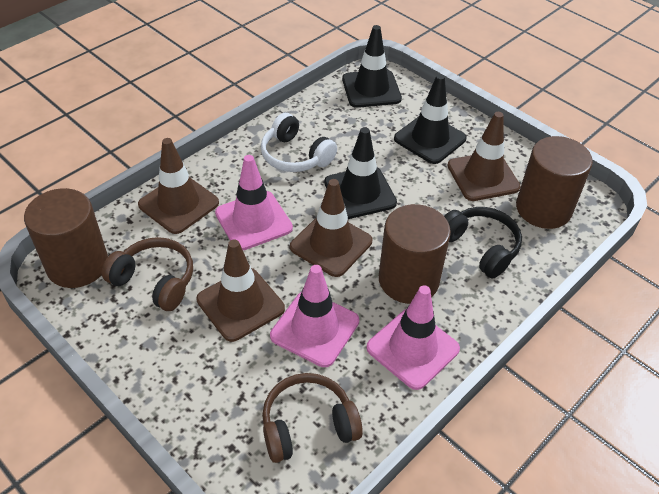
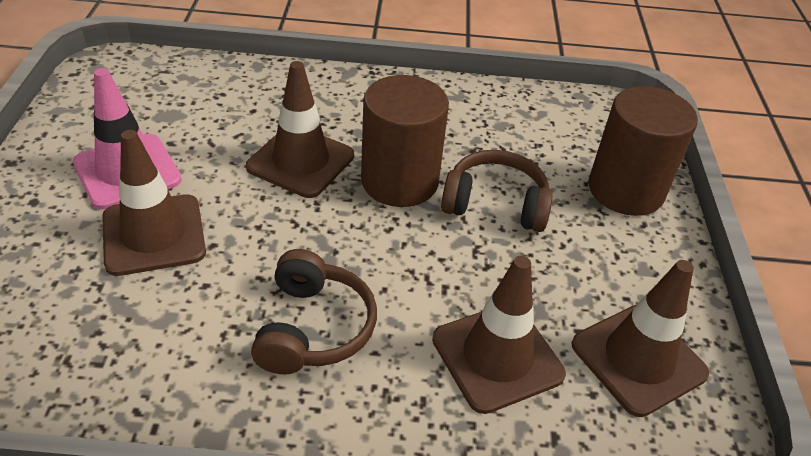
black headphones: 1 -> 0
black traffic cone: 3 -> 0
brown cylinder: 3 -> 2
pink traffic cone: 3 -> 1
white headphones: 1 -> 0

